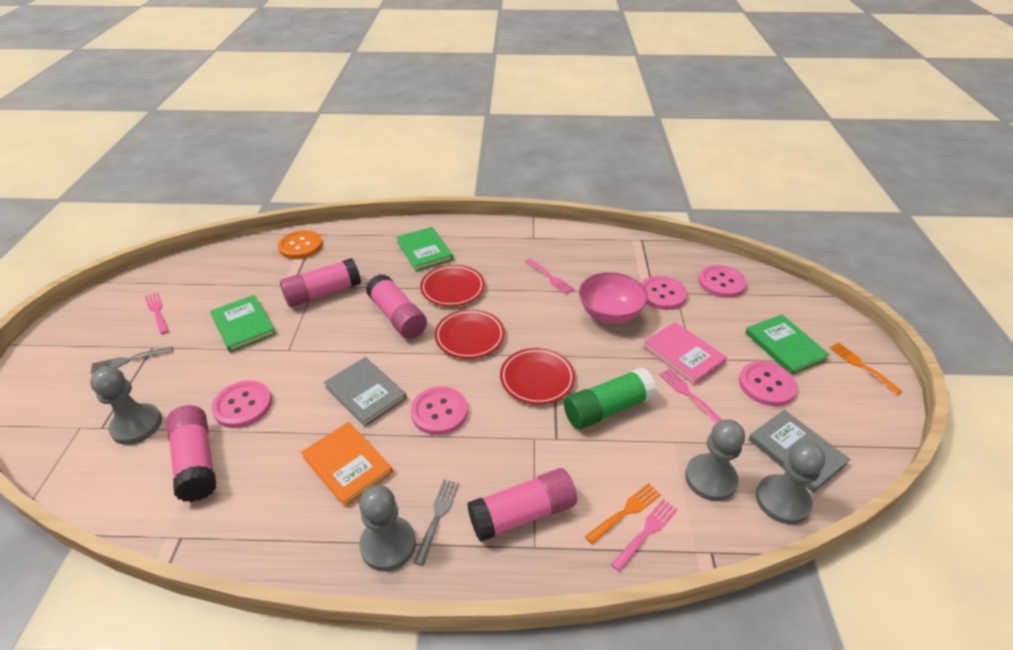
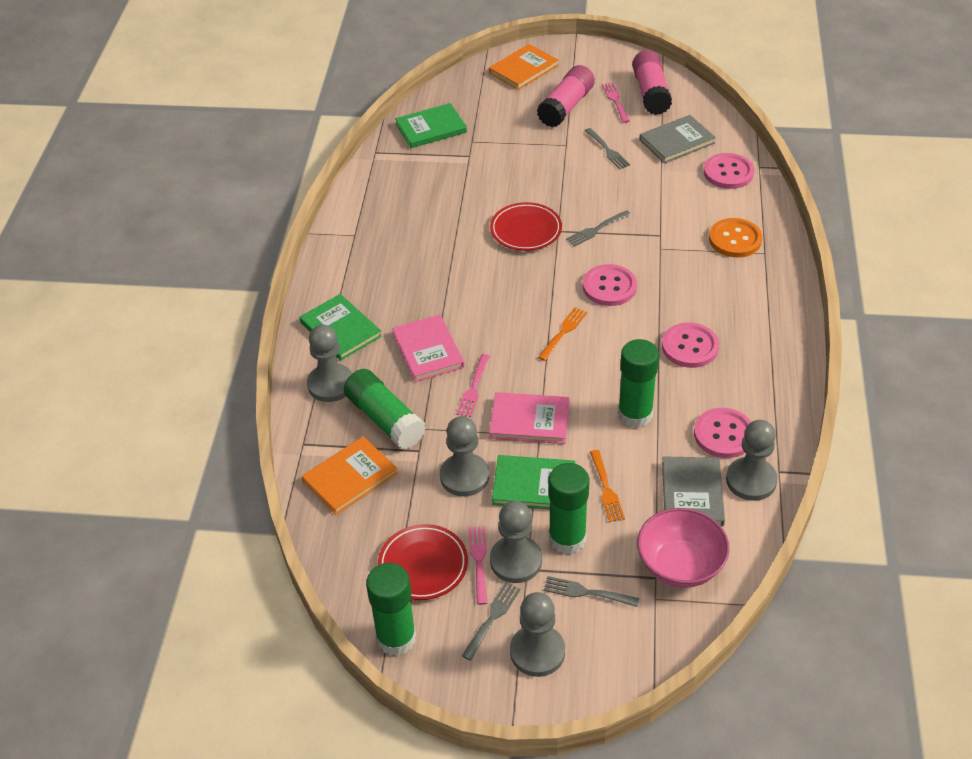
green glue stick: 1 -> 4
grey fork: 2 -> 4
grey pawn: 4 -> 5
orange book: 1 -> 2
pink book: 1 -> 2
pink button: 5 -> 4
pink fork: 4 -> 3
pink glue stick: 4 -> 2
red plate: 3 -> 2

